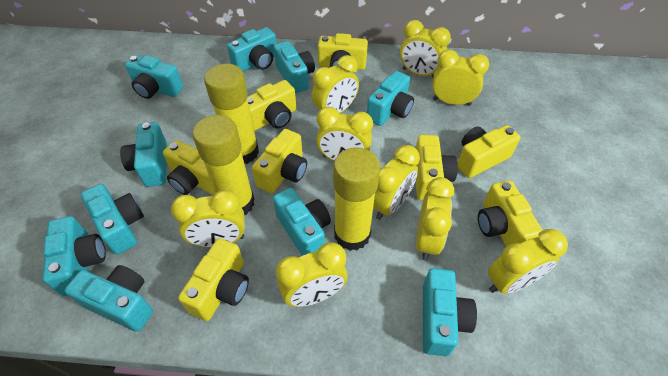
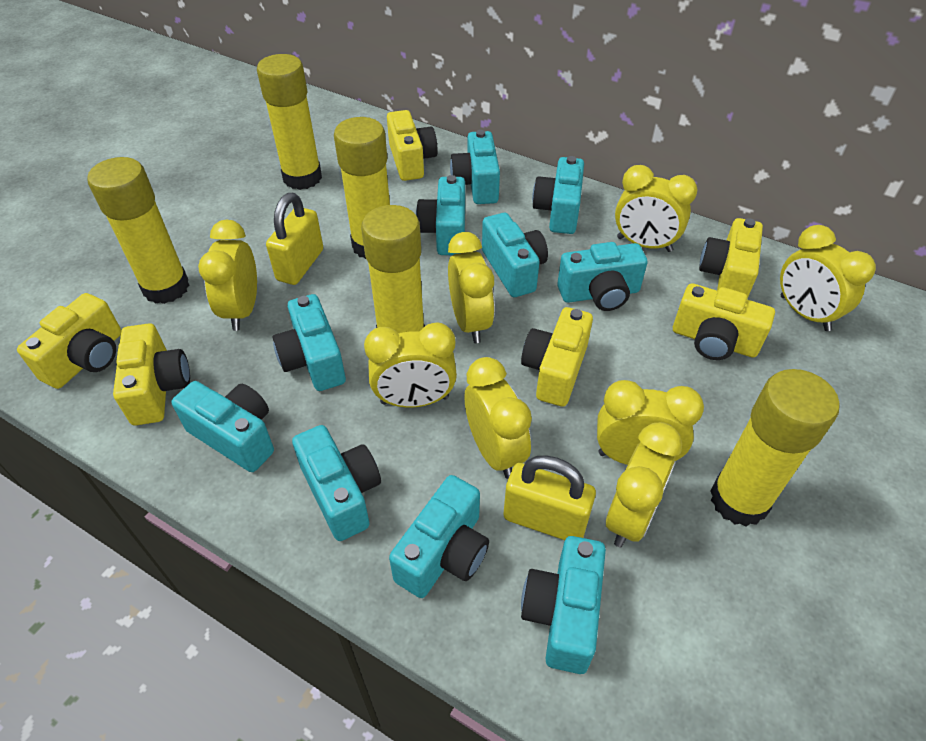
yellow camera: 8 -> 6
yellow clock: 9 -> 8
yellow glue stick: 3 -> 5
yellow padlock: 0 -> 2

